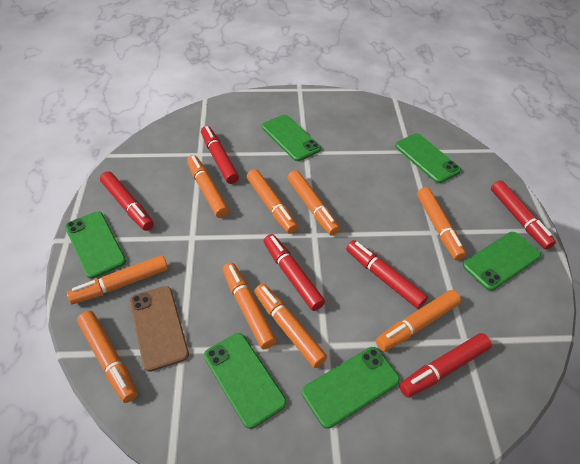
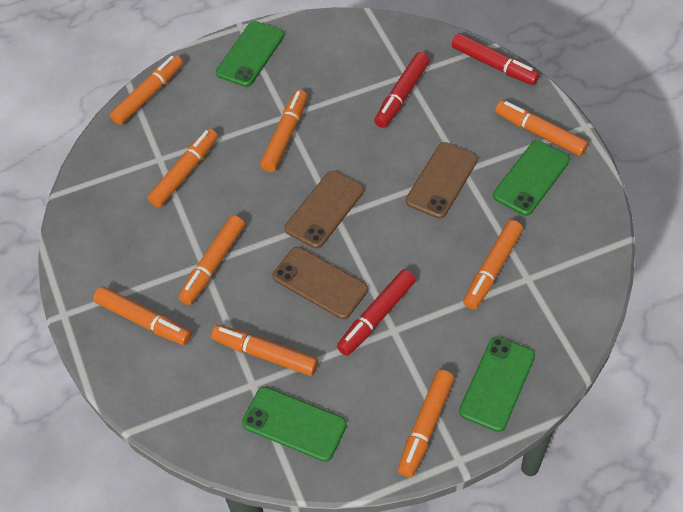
brown phone: 1 -> 3
green phone: 6 -> 4
red marker: 6 -> 3

